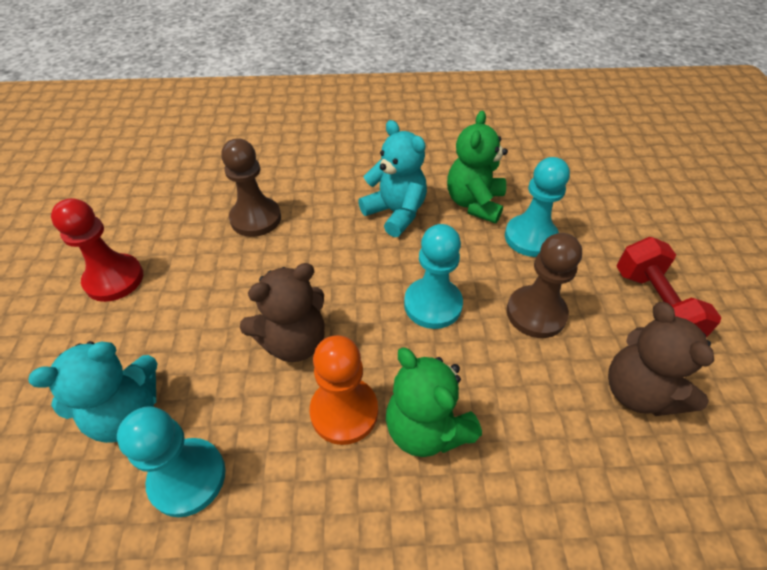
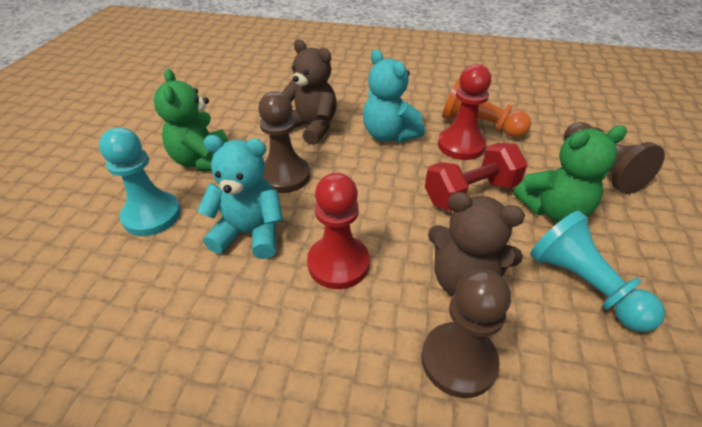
brown pawn: 2 -> 3
red pawn: 1 -> 2
turquoise pawn: 3 -> 2

